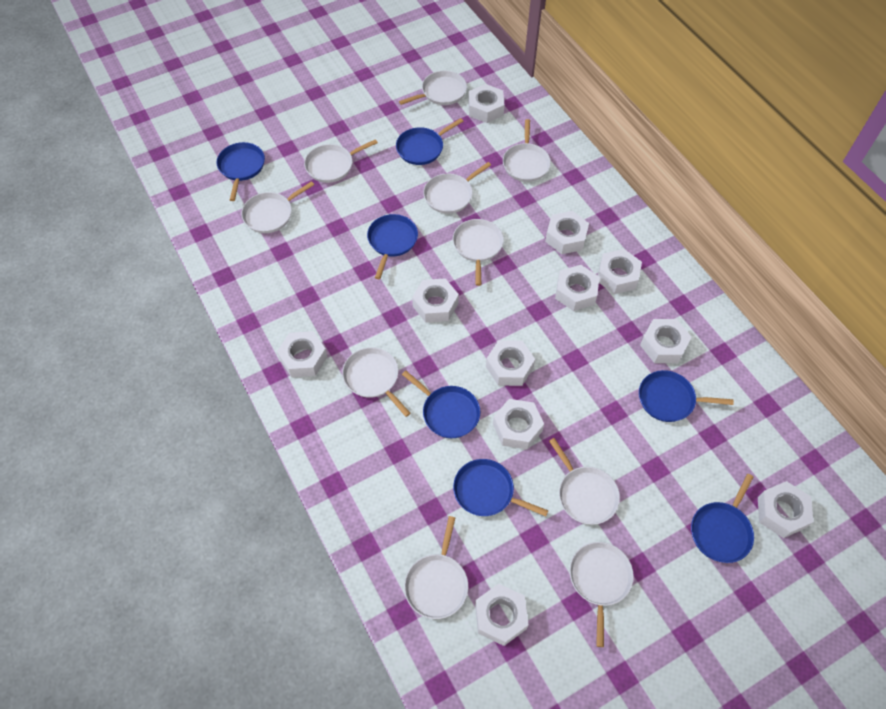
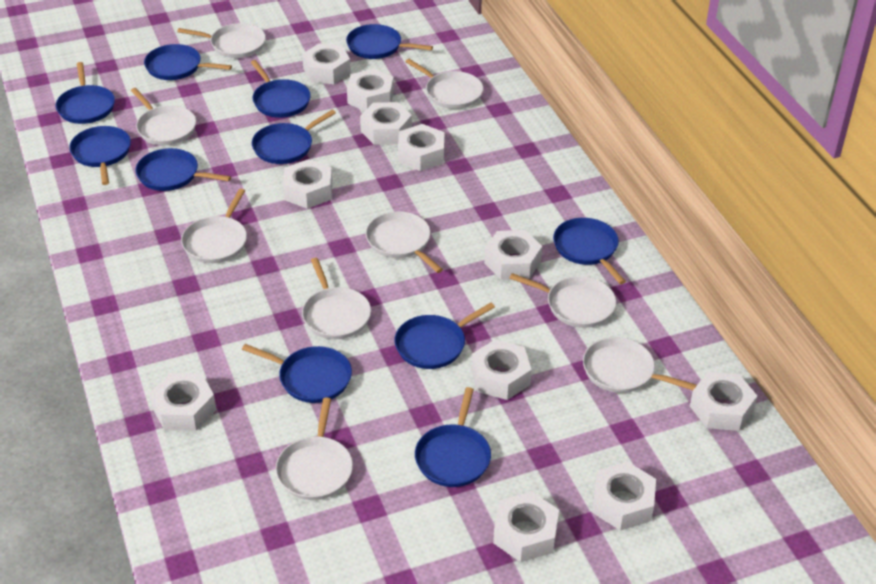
blue pan: 7 -> 11
white pan: 10 -> 9

